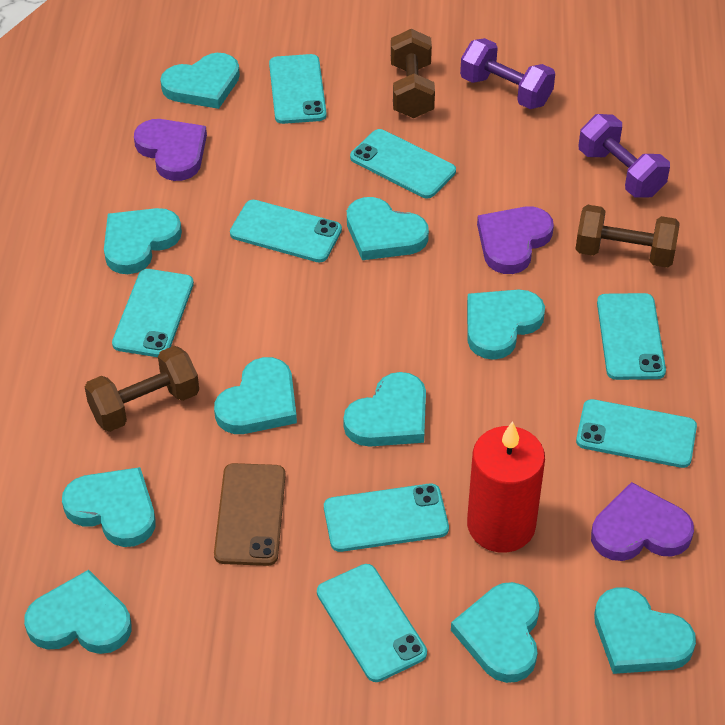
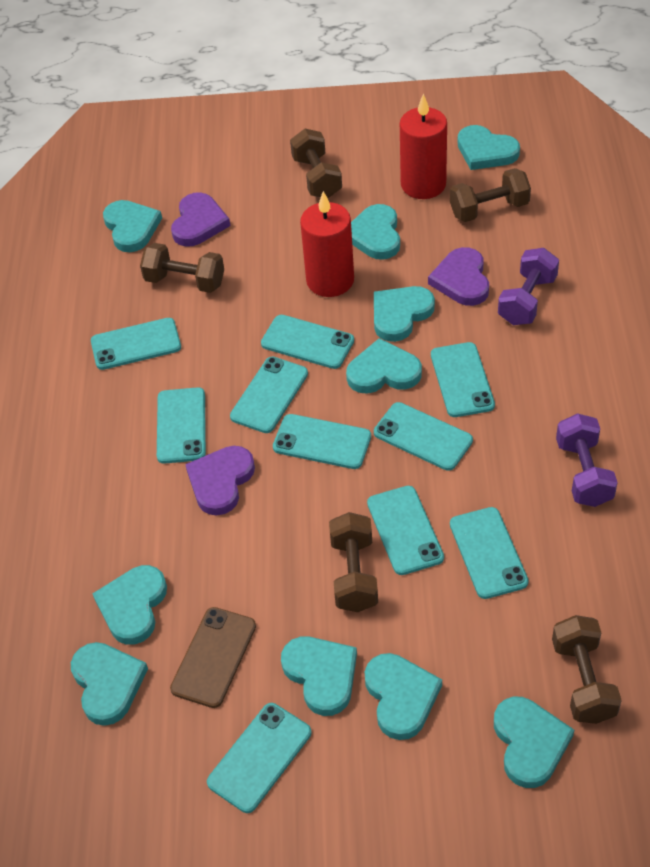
brown dumbbell: 3 -> 5
red candle: 1 -> 2
turquoise phone: 8 -> 10

